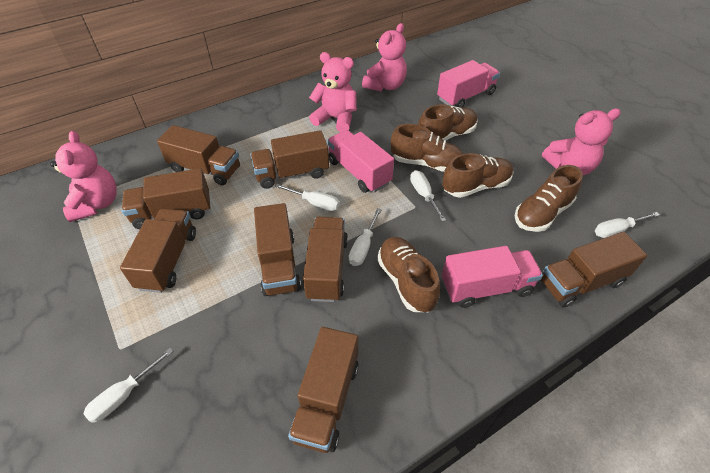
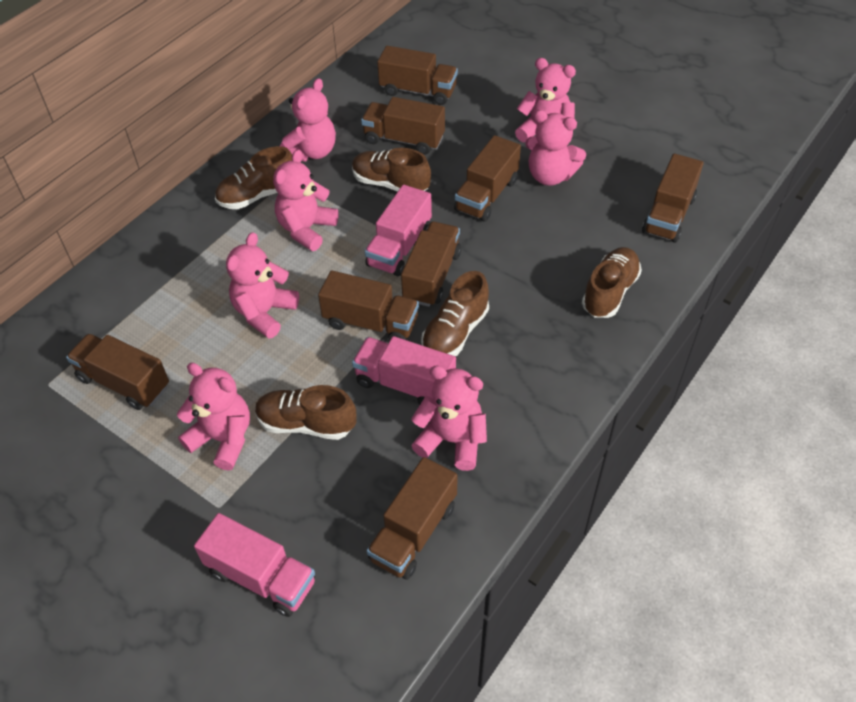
pink teddy bear: 4 -> 7
white screwdriver: 5 -> 0

